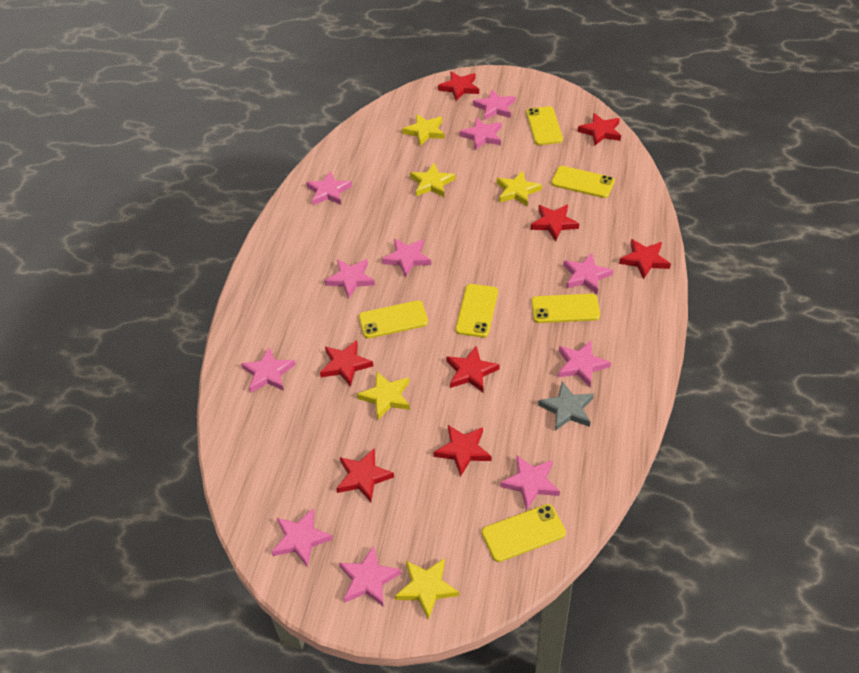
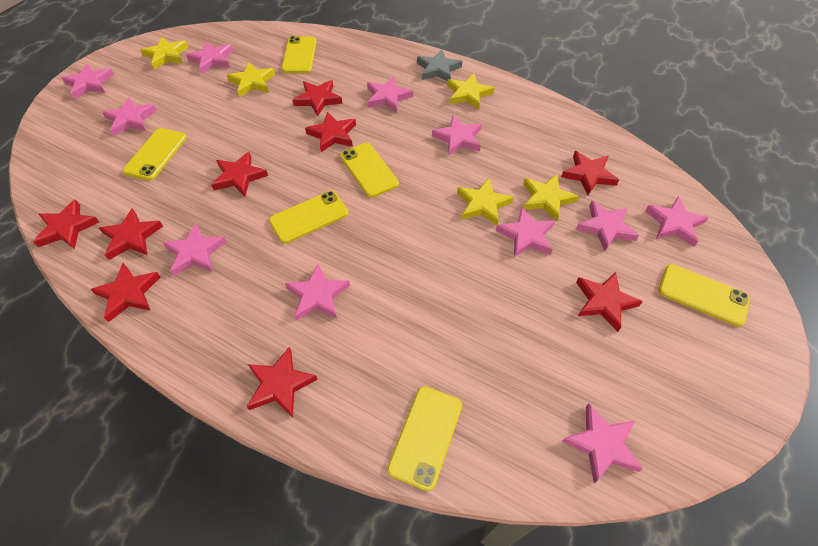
red star: 8 -> 9

